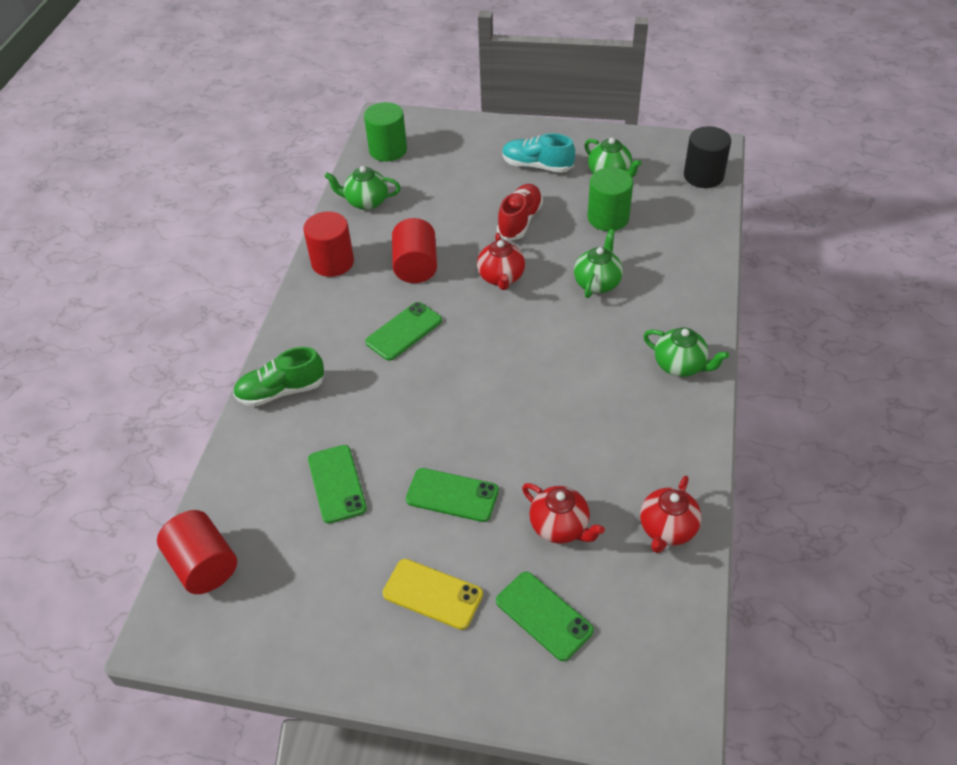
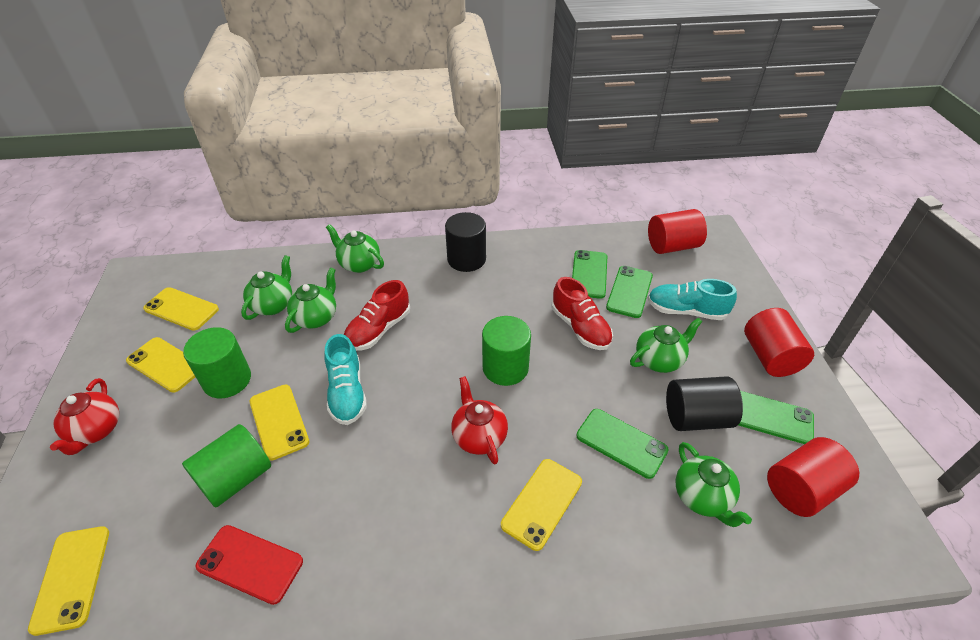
black cylinder: 1 -> 2
green cylinder: 2 -> 3
green shoe: 1 -> 0
green teapot: 4 -> 5
red phone: 0 -> 1
red shoe: 1 -> 2
red teapot: 3 -> 2
turquoise shoe: 1 -> 2
yellow phone: 1 -> 5

